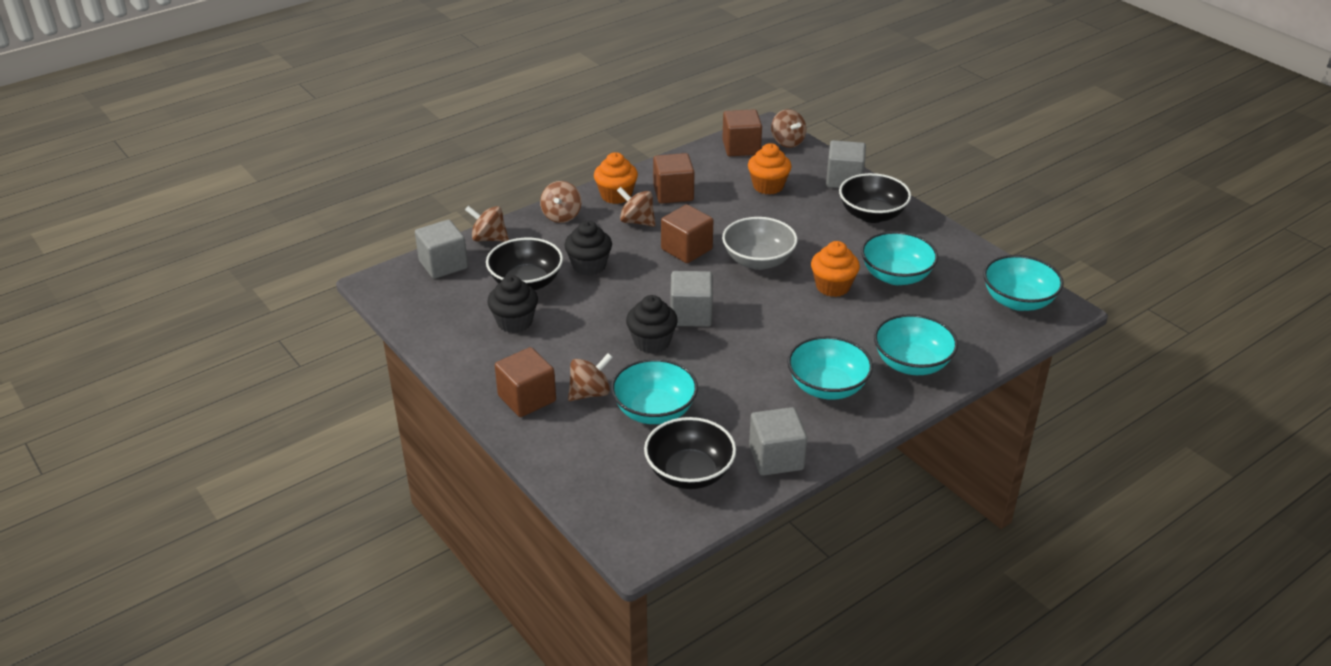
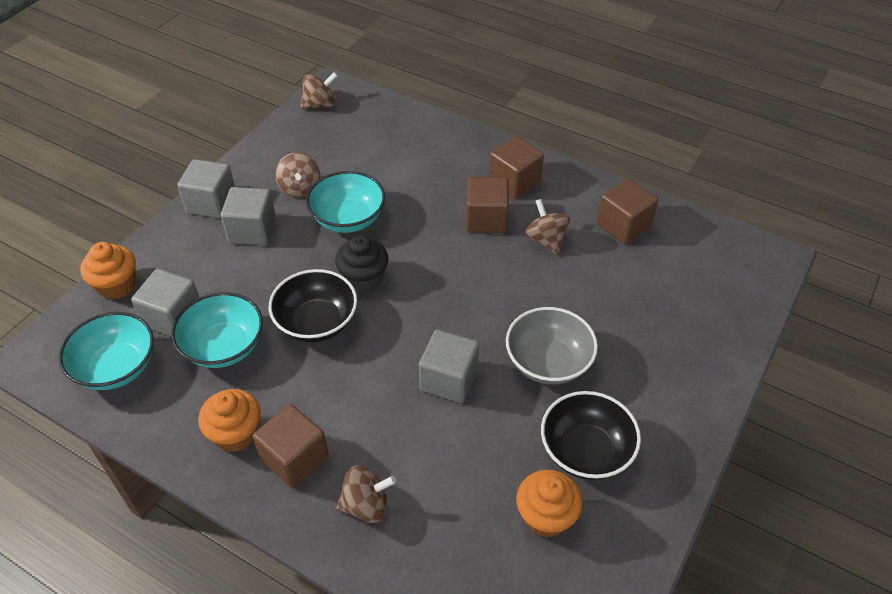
black bowl: 3 -> 2
black cupcake: 3 -> 1
brown spinning top: 5 -> 4
turquoise bowl: 5 -> 3

